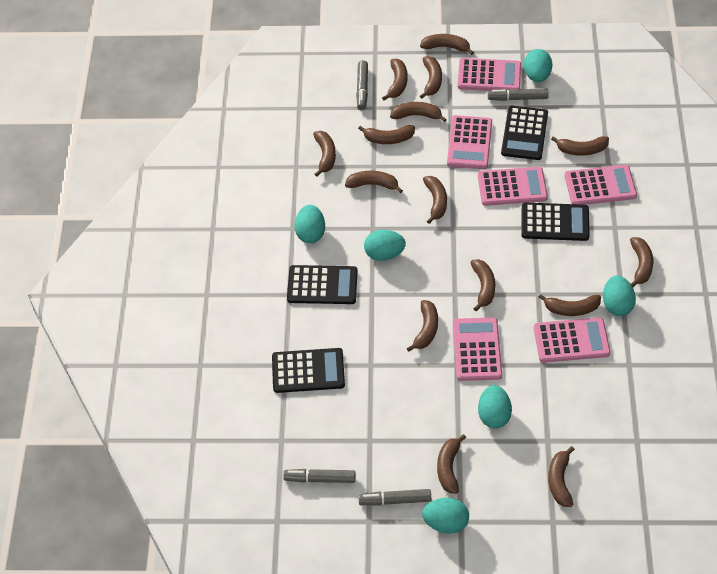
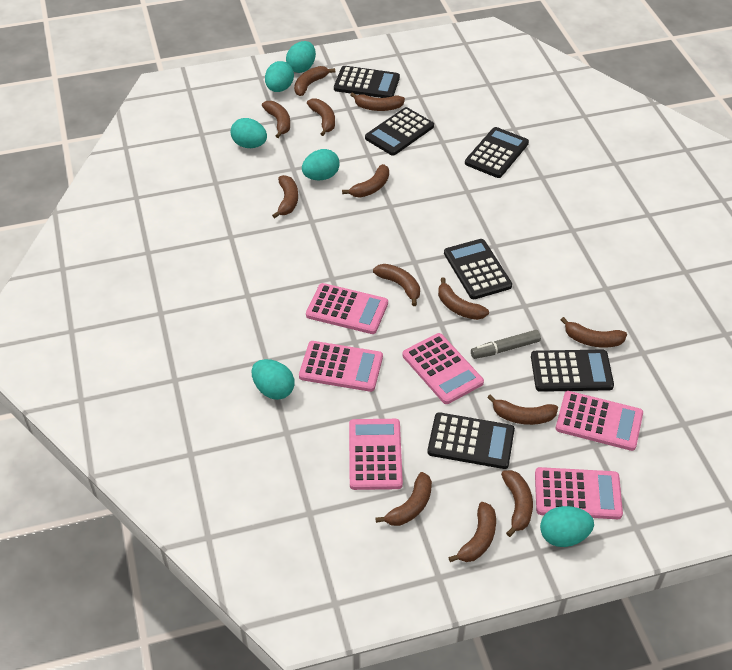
black calculator: 4 -> 6
brown banana: 15 -> 13
grey marker: 4 -> 1

